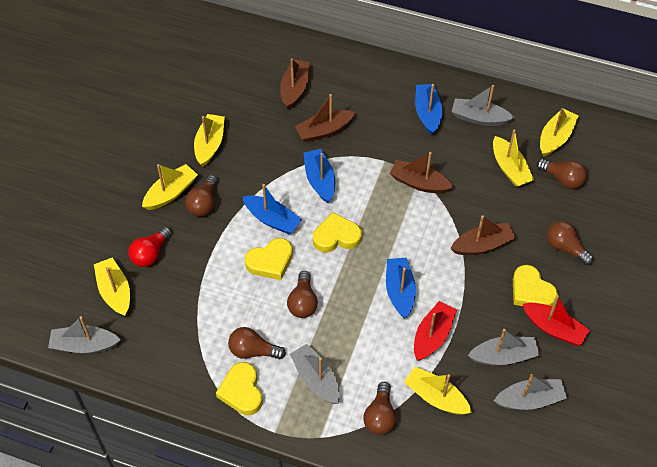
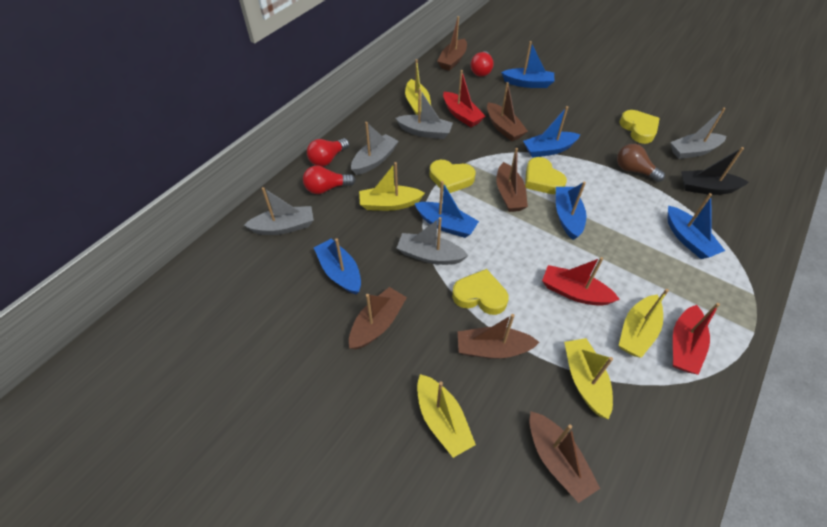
black boat: 0 -> 1
blue boat: 4 -> 6
brown boat: 4 -> 6
brown light bulb: 6 -> 1
red boat: 2 -> 3
red light bulb: 1 -> 3
yellow boat: 6 -> 5

